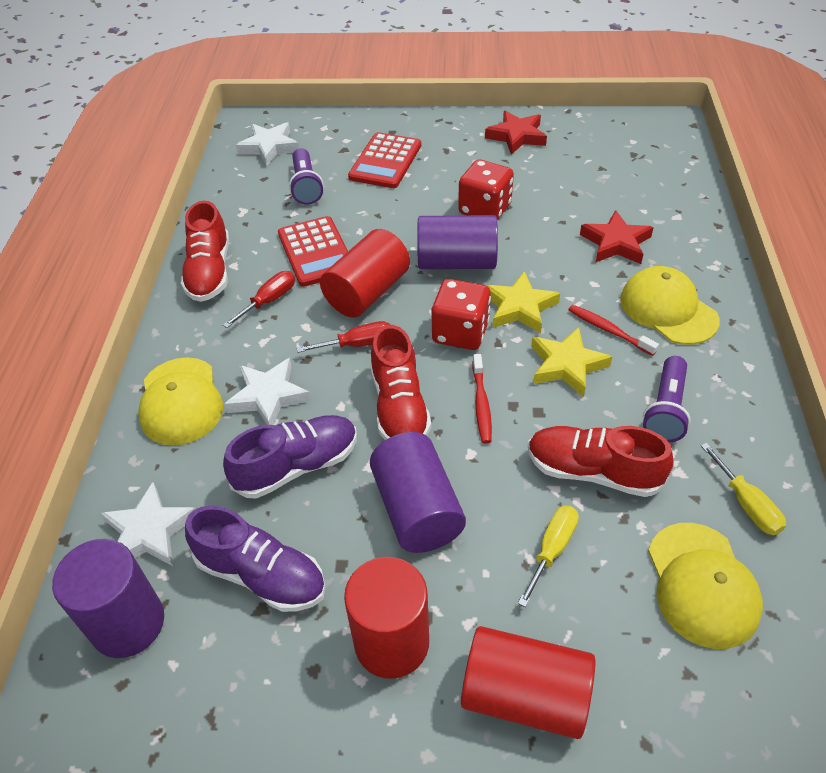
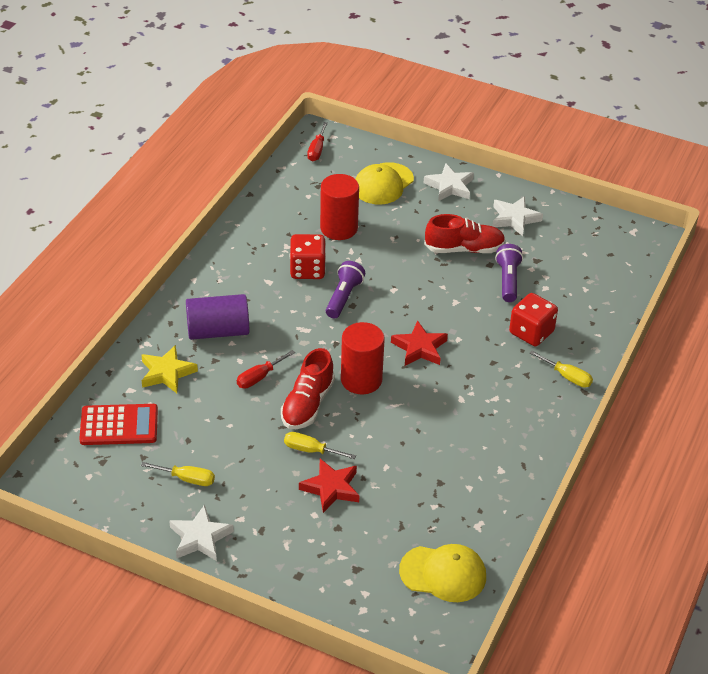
purple cylinder: 3 -> 1
purple shoe: 2 -> 0
red calculator: 2 -> 1
red cylinder: 3 -> 2
red shoe: 3 -> 2
red toothbrush: 2 -> 0
yellow cap: 3 -> 2
yellow screwdriver: 2 -> 3
yellow star: 2 -> 1

